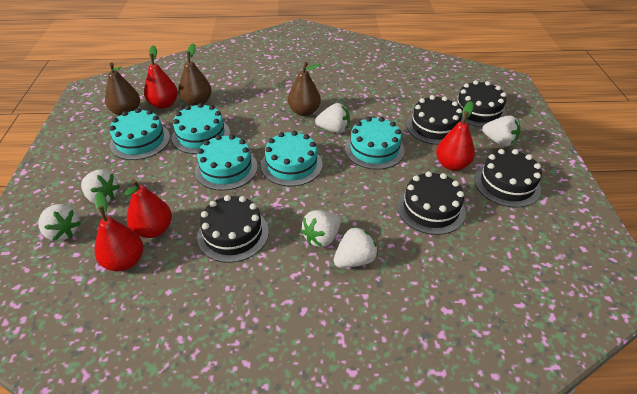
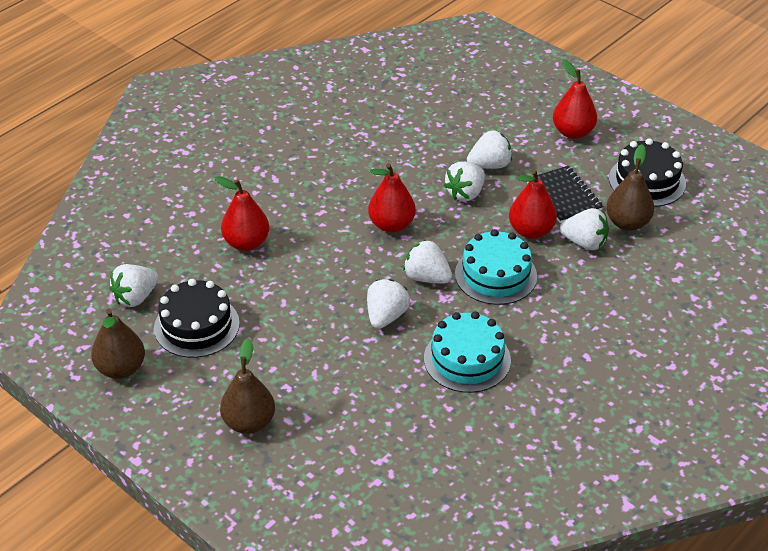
black cake: 5 -> 2
black notebook: 0 -> 1
turquoise cake: 5 -> 2

